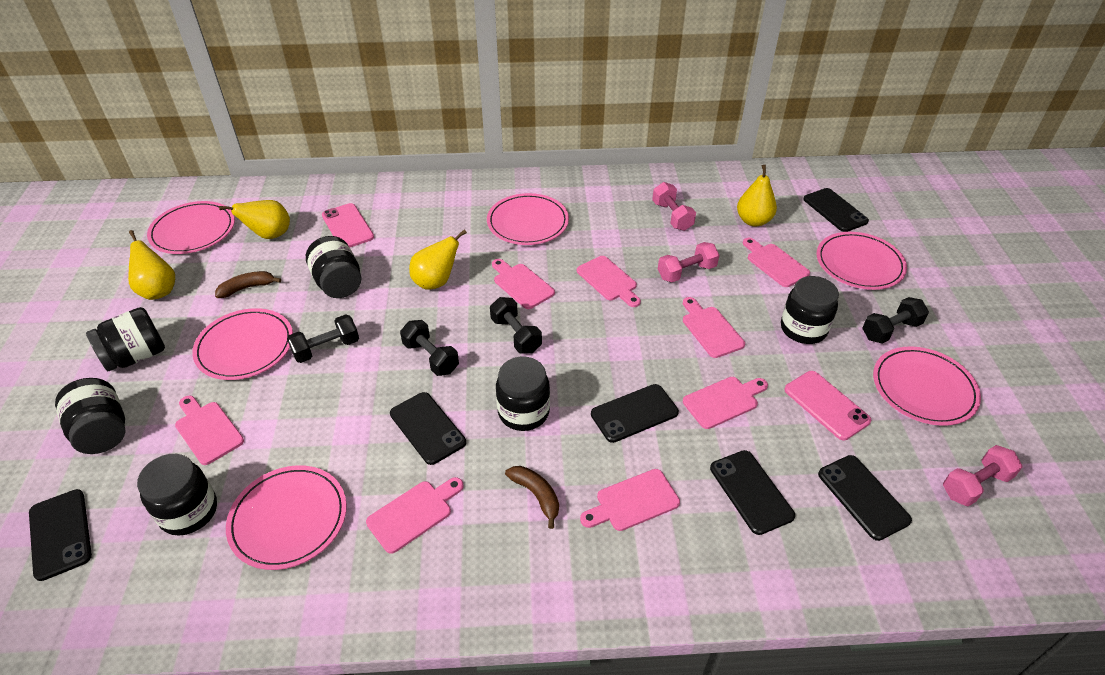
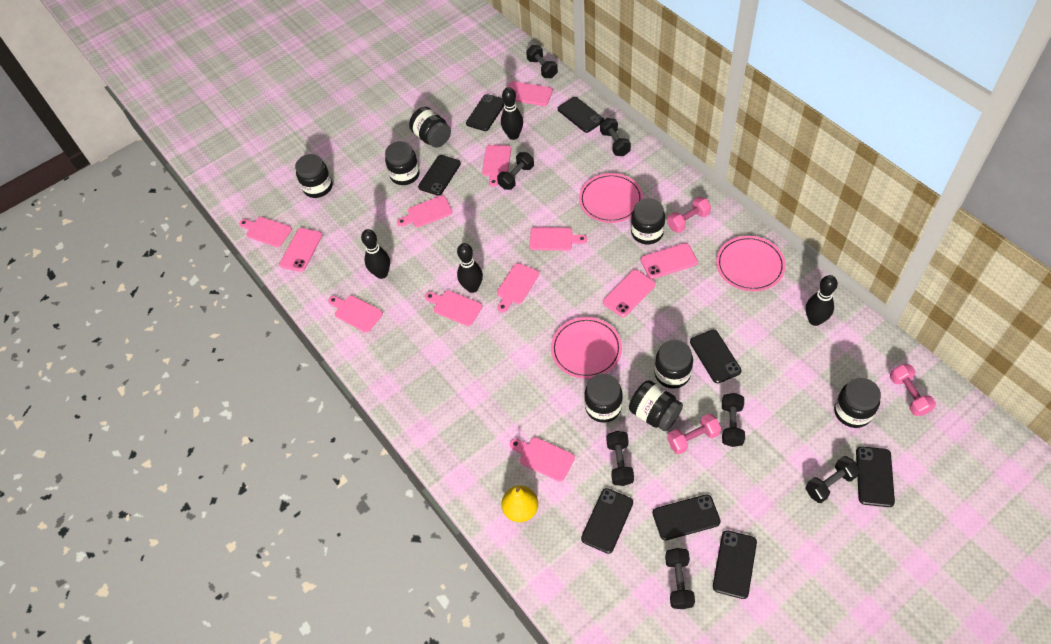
black bowling pin: 0 -> 4
black dumbbell: 4 -> 7
black jar: 6 -> 8
black phone: 6 -> 8
brown banana: 2 -> 0
pink phone: 2 -> 4
pink plate: 6 -> 3
yellow pear: 4 -> 1

